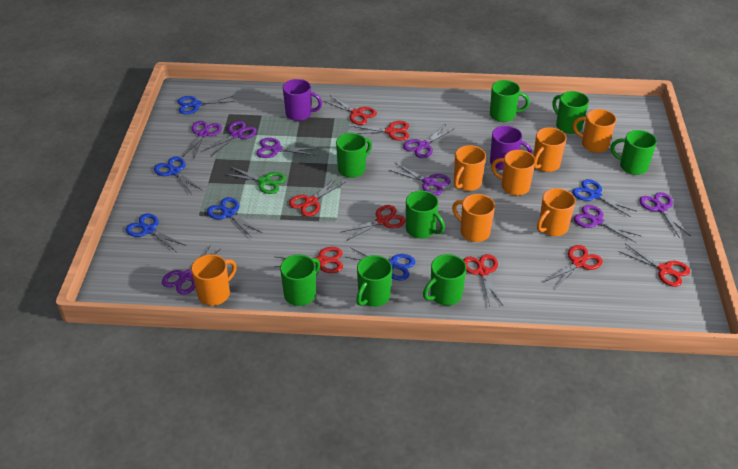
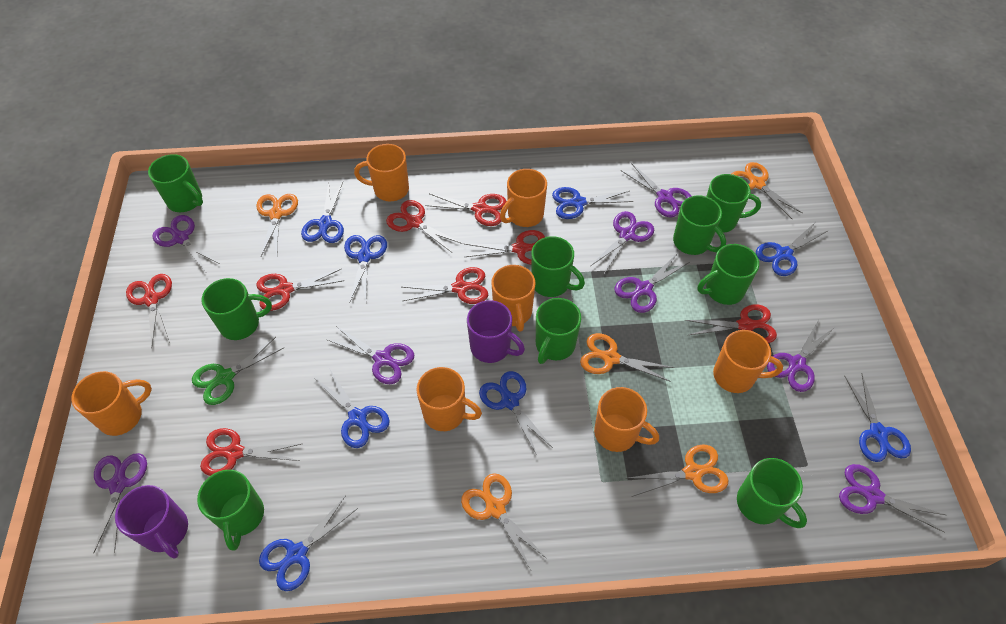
blue scissors: 6 -> 8
green mug: 8 -> 9
orange scissors: 0 -> 5

